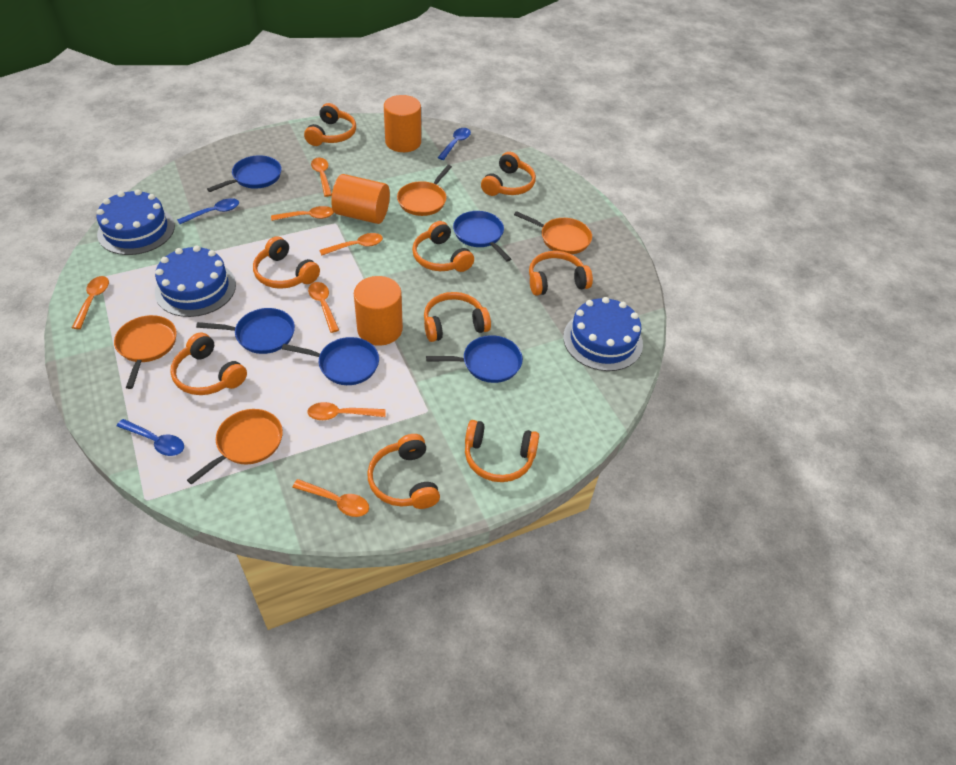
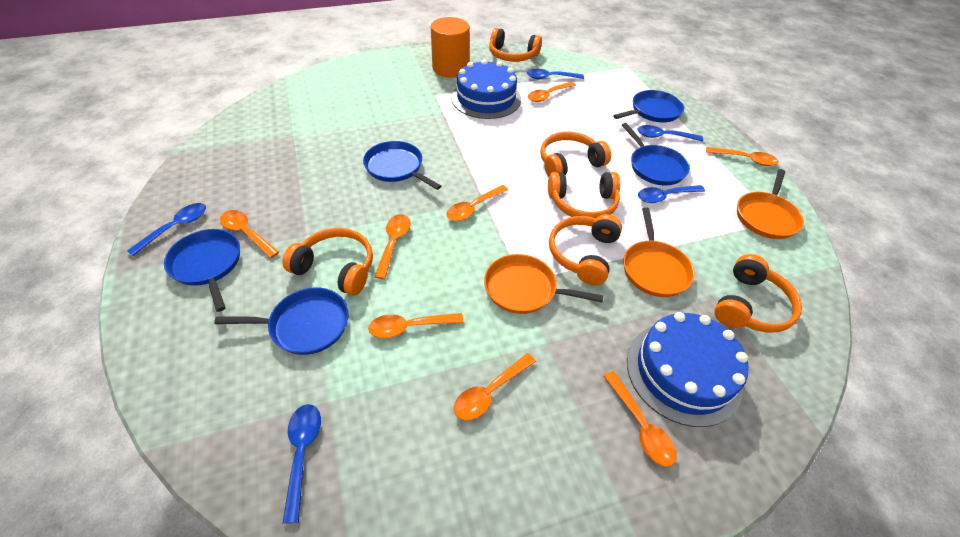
blue cake: 3 -> 2
blue spoon: 3 -> 5
orange cylinder: 3 -> 1
orange headphones: 9 -> 6
orange pan: 4 -> 3
orange spoon: 7 -> 8

